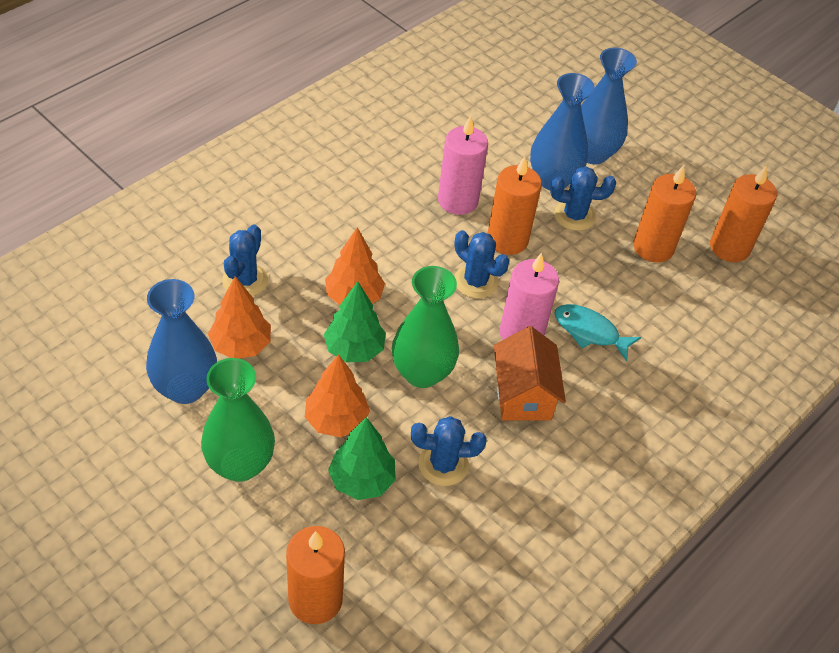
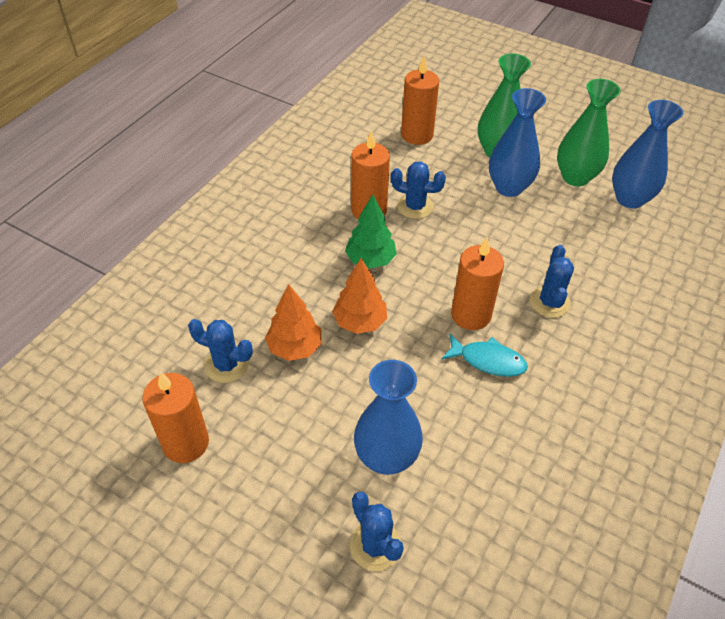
green tree: 2 -> 1
orange house: 1 -> 0
orange tree: 3 -> 2
pink candle: 2 -> 0

